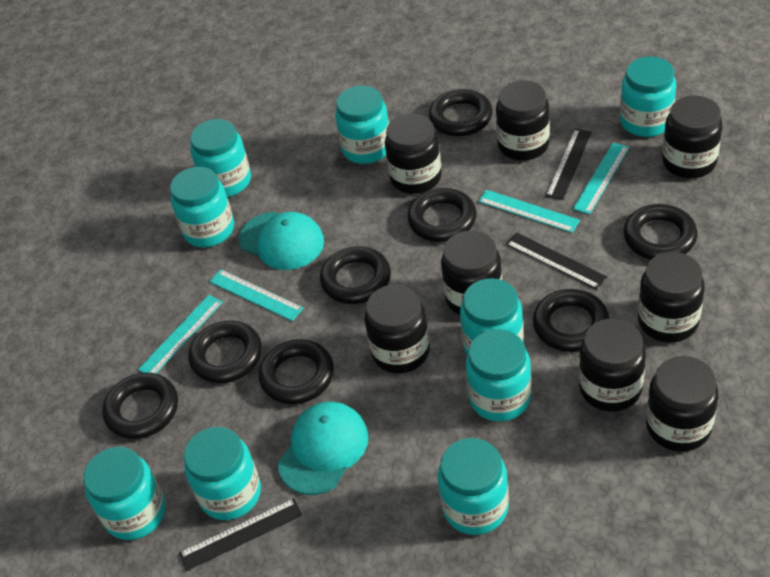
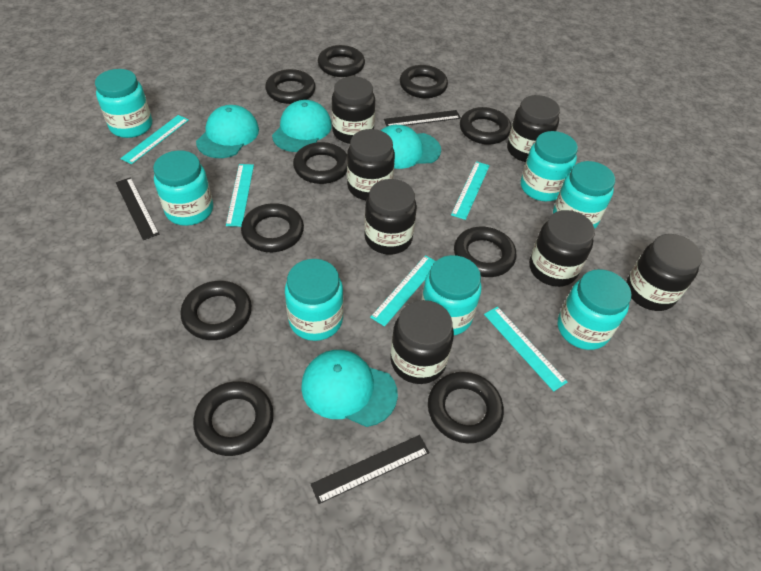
black jar: 8 -> 7
black ring: 8 -> 10
turquoise cap: 2 -> 4
turquoise jar: 9 -> 7
turquoise ruler: 4 -> 5

